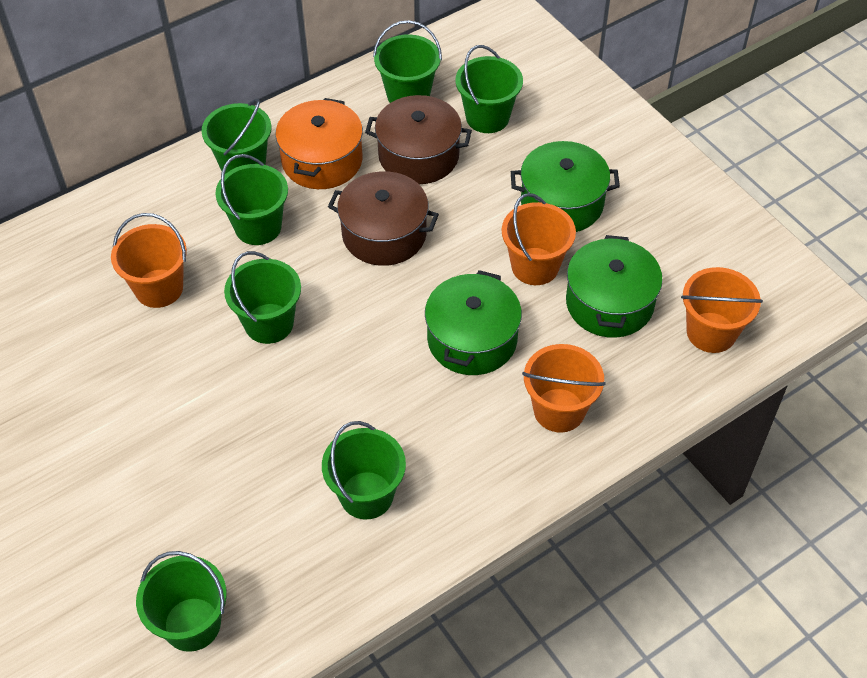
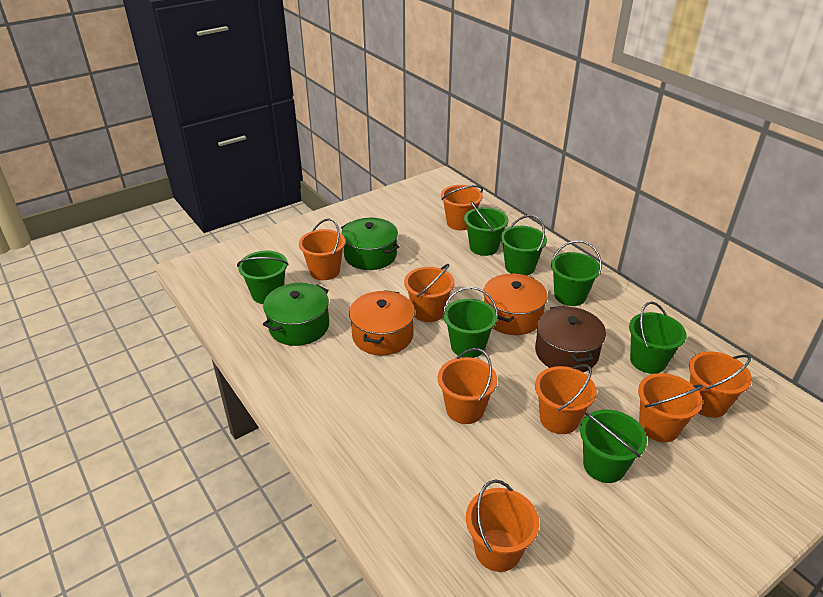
brown pot: 2 -> 1
green pot: 3 -> 2
orange bucket: 4 -> 8
orange pot: 1 -> 2

